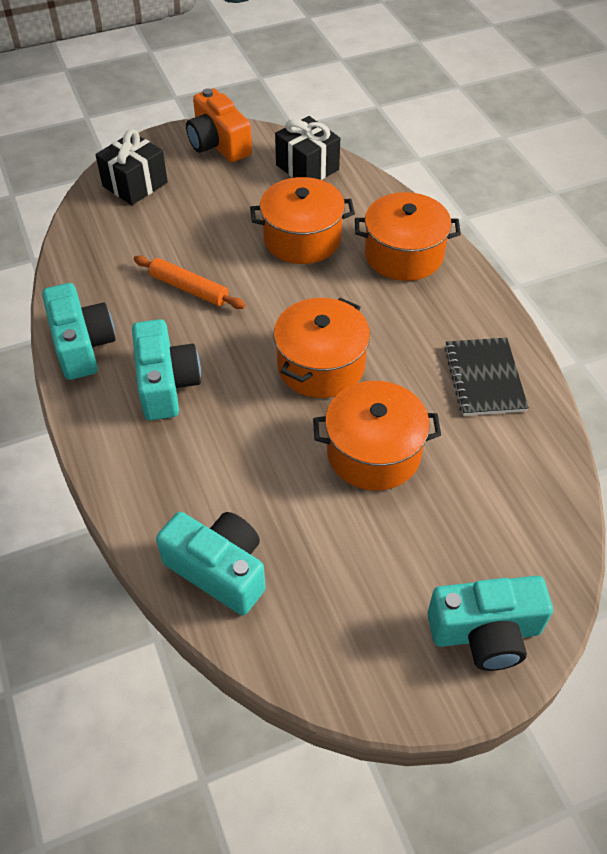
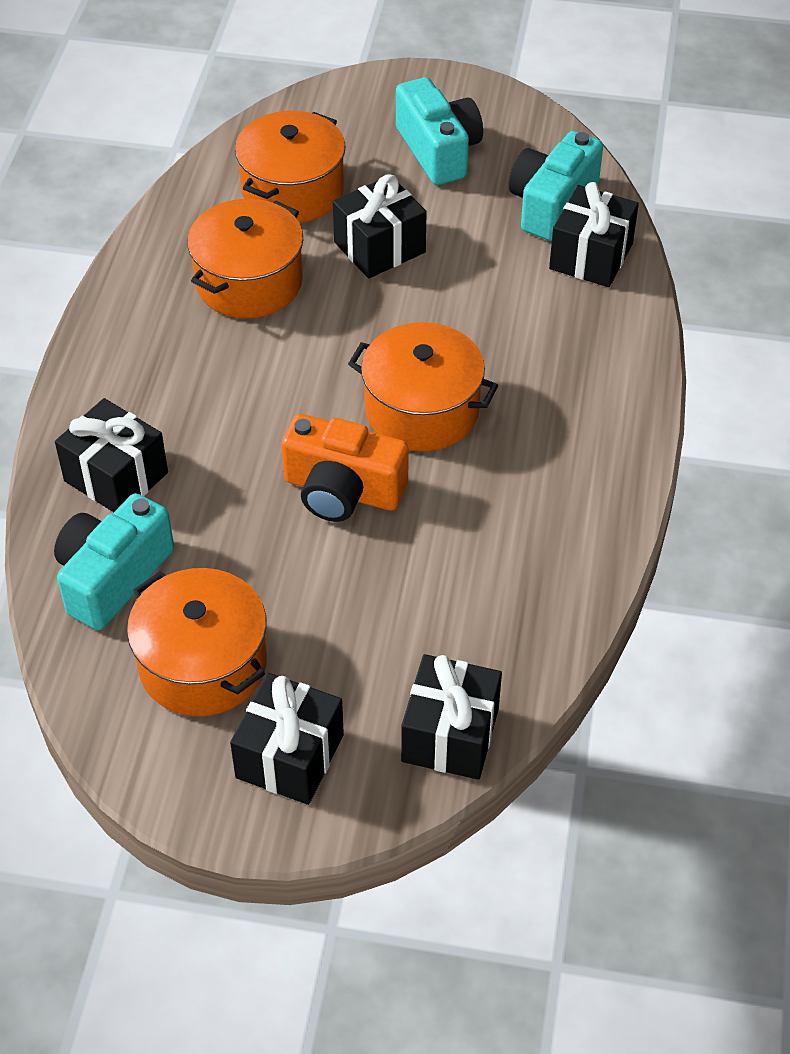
black gift: 2 -> 5
black notebook: 1 -> 0
orange rolling pin: 1 -> 0
turquoise camera: 4 -> 3

